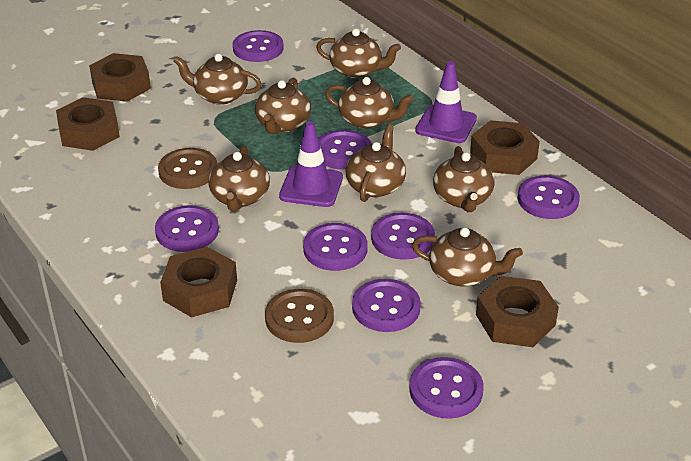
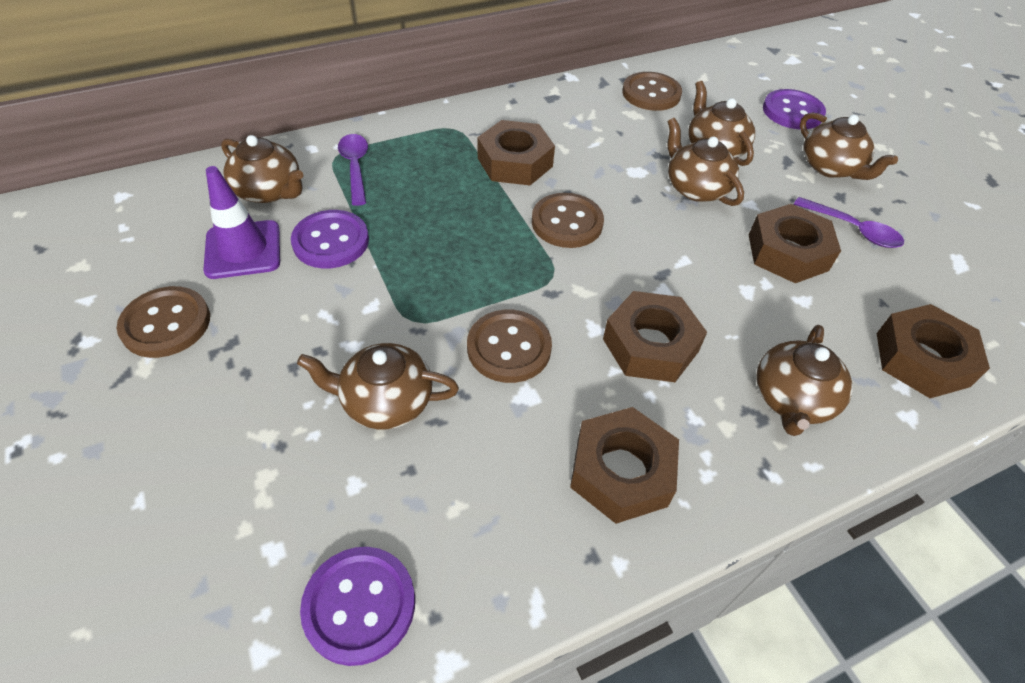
brown button: 2 -> 4
brown teapot: 8 -> 6
purple button: 8 -> 3
purple spoon: 0 -> 2
purple traffic cone: 2 -> 1

